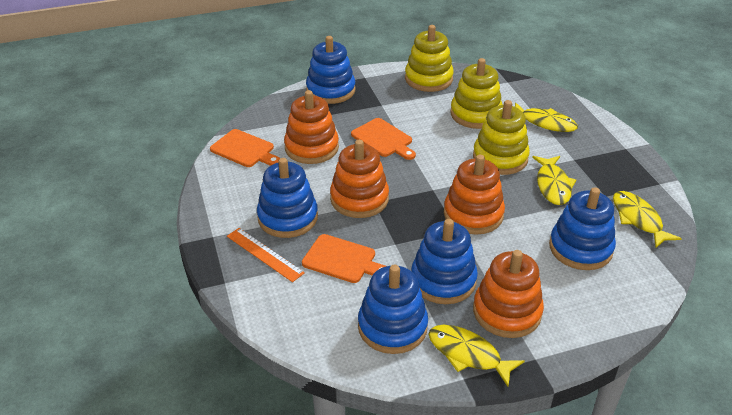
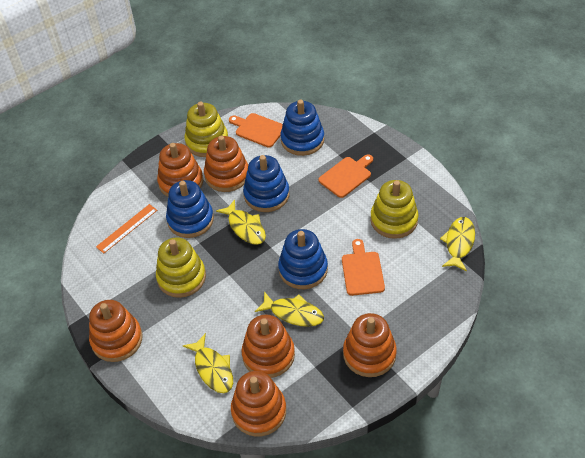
blue stacking toy: 5 -> 4
orange stacking toy: 4 -> 6

